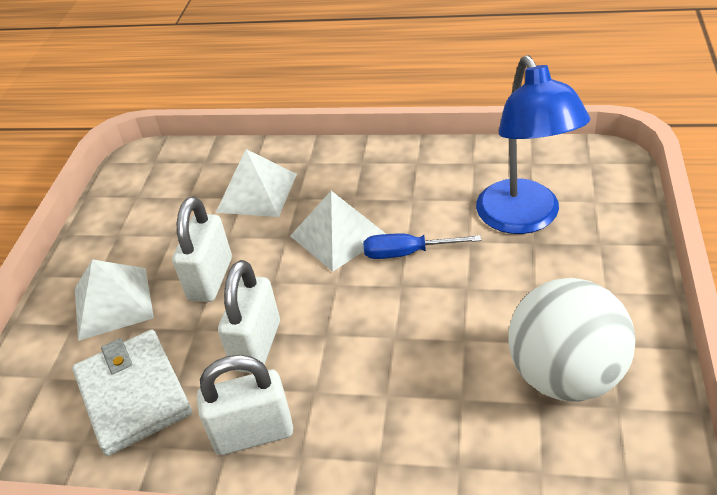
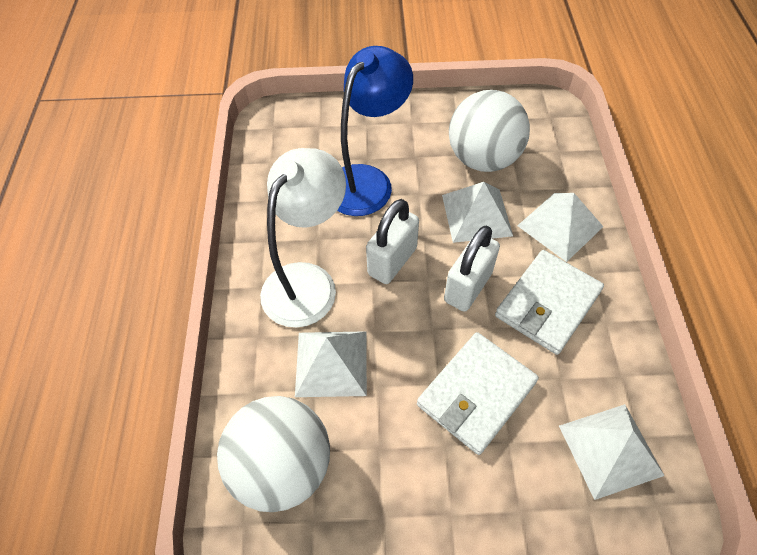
blue screwdriver: 1 -> 0
white ball: 1 -> 2
white lamp: 0 -> 1
white padlock: 3 -> 2
white pyramid: 3 -> 4
white wallet: 1 -> 2

